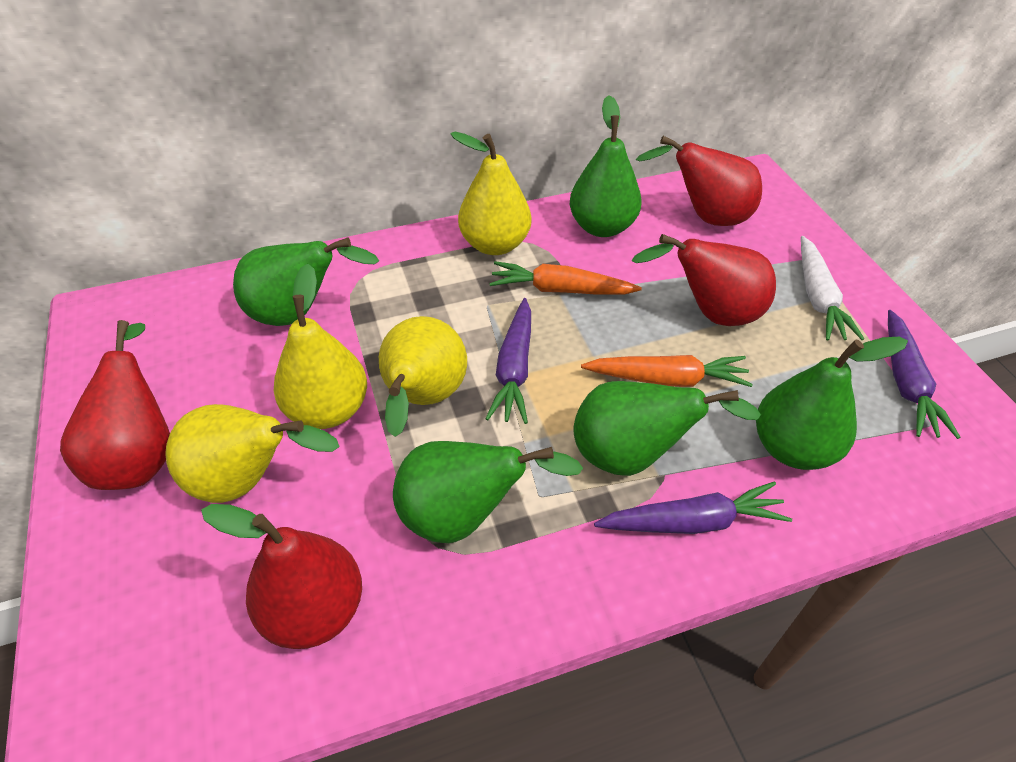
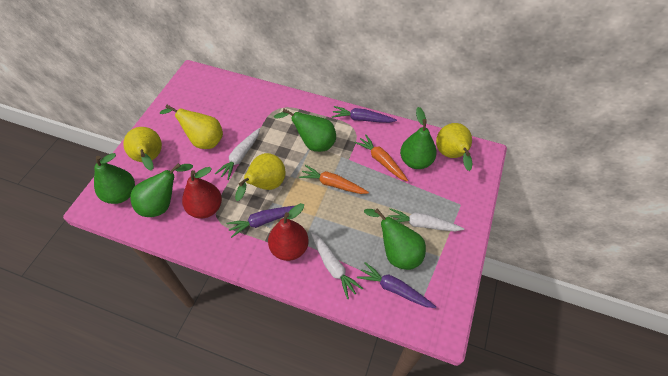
red pear: 4 -> 2
white carrot: 1 -> 3

